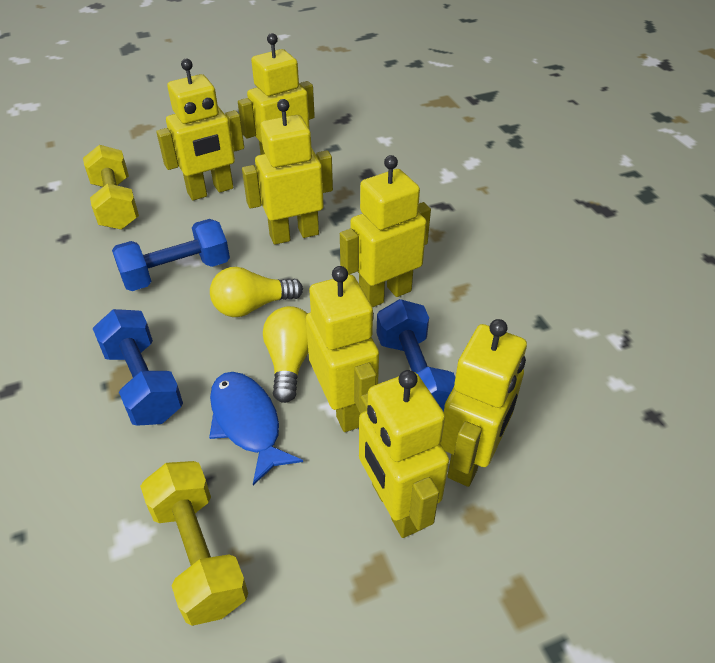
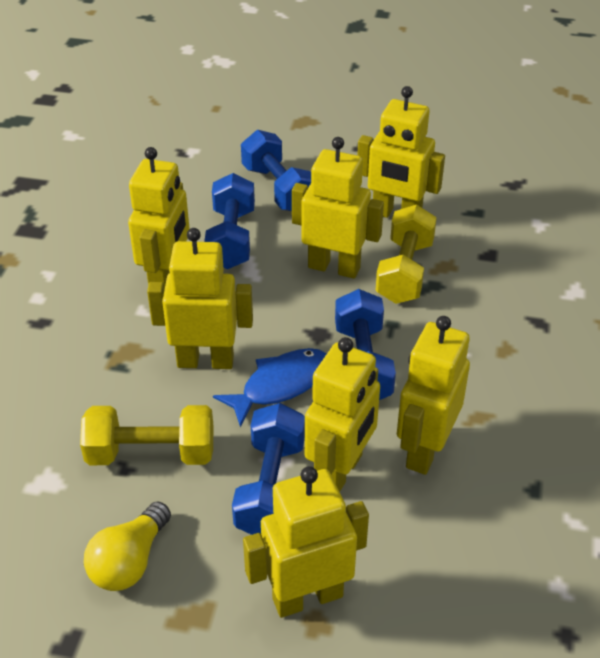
blue dumbbell: 3 -> 4
yellow light bulb: 2 -> 1

